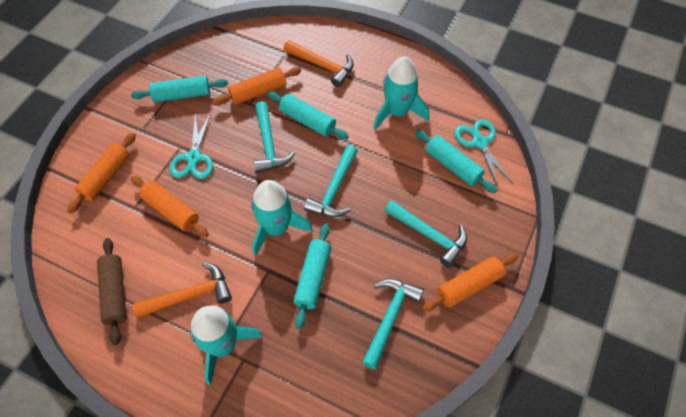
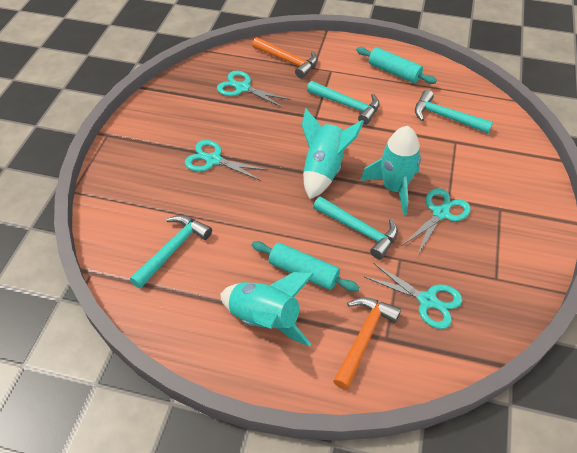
brown rolling pin: 1 -> 0
orange rolling pin: 4 -> 0
turquoise rolling pin: 4 -> 2
turquoise scissors: 2 -> 4

